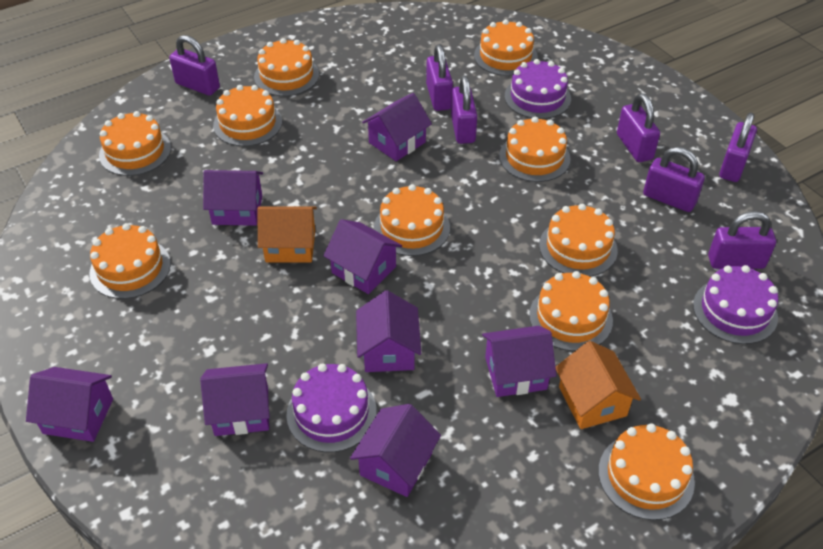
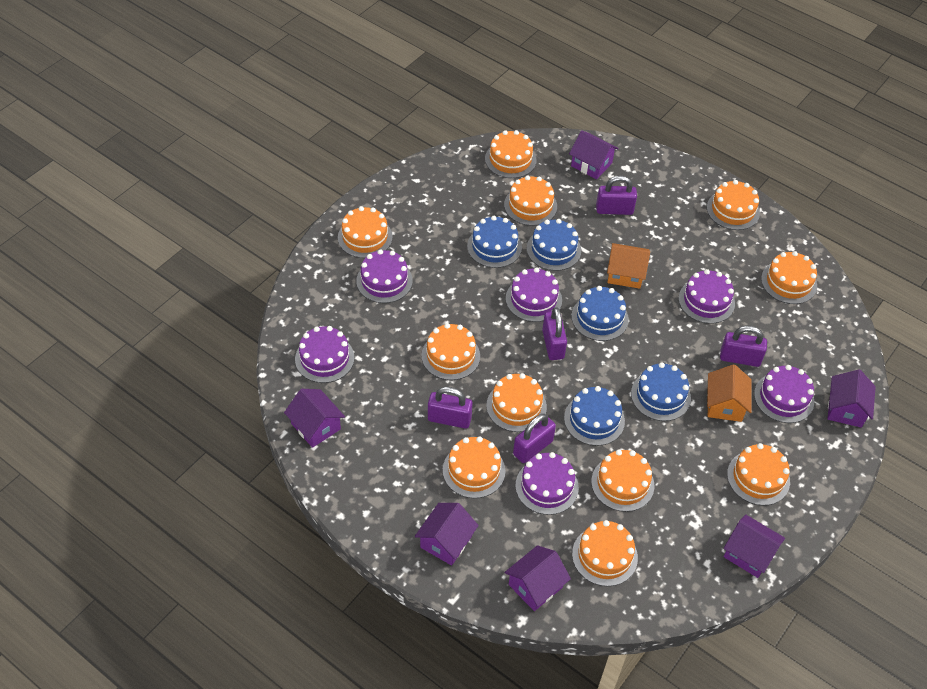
blue cake: 0 -> 5
orange cake: 10 -> 11
purple cake: 3 -> 6
purple house: 8 -> 6
purple padlock: 7 -> 5

